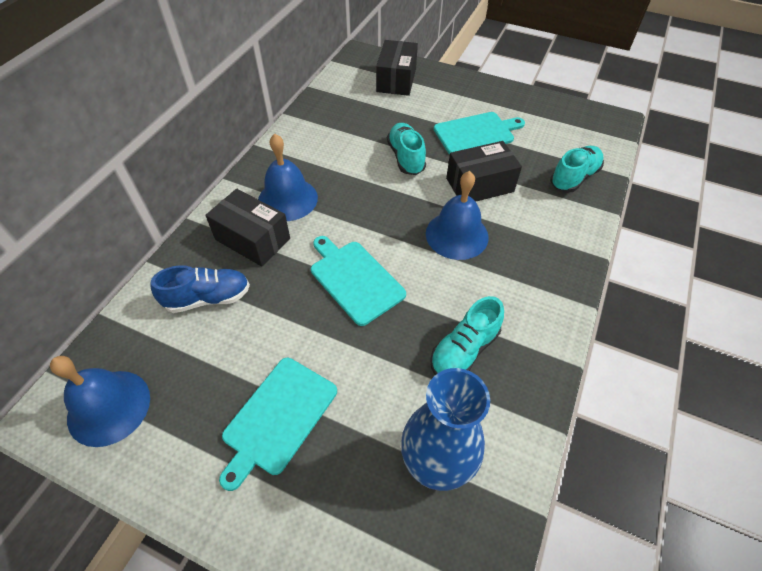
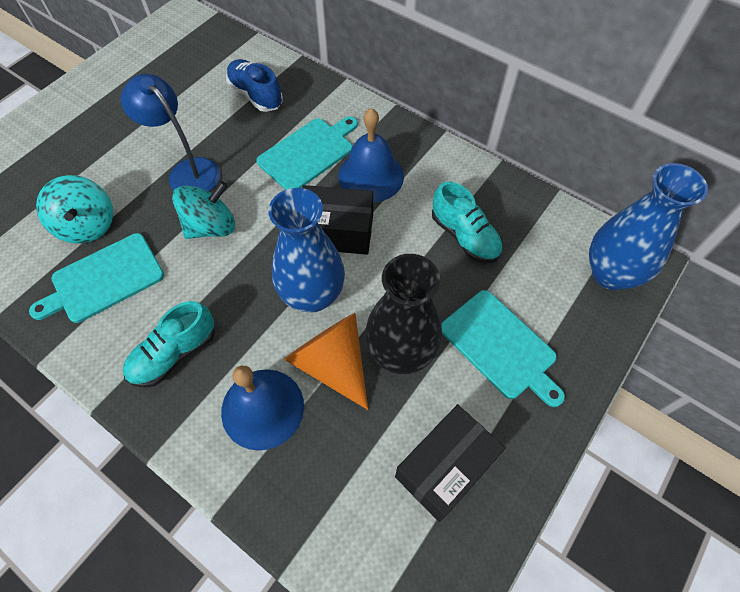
black box: 3 -> 2
black vase: 0 -> 1
blue bell: 3 -> 2
blue lamp: 0 -> 1
blue vase: 1 -> 2
orange cone: 0 -> 1
turquoise shoe: 3 -> 2
turquoise spinning top: 0 -> 2

